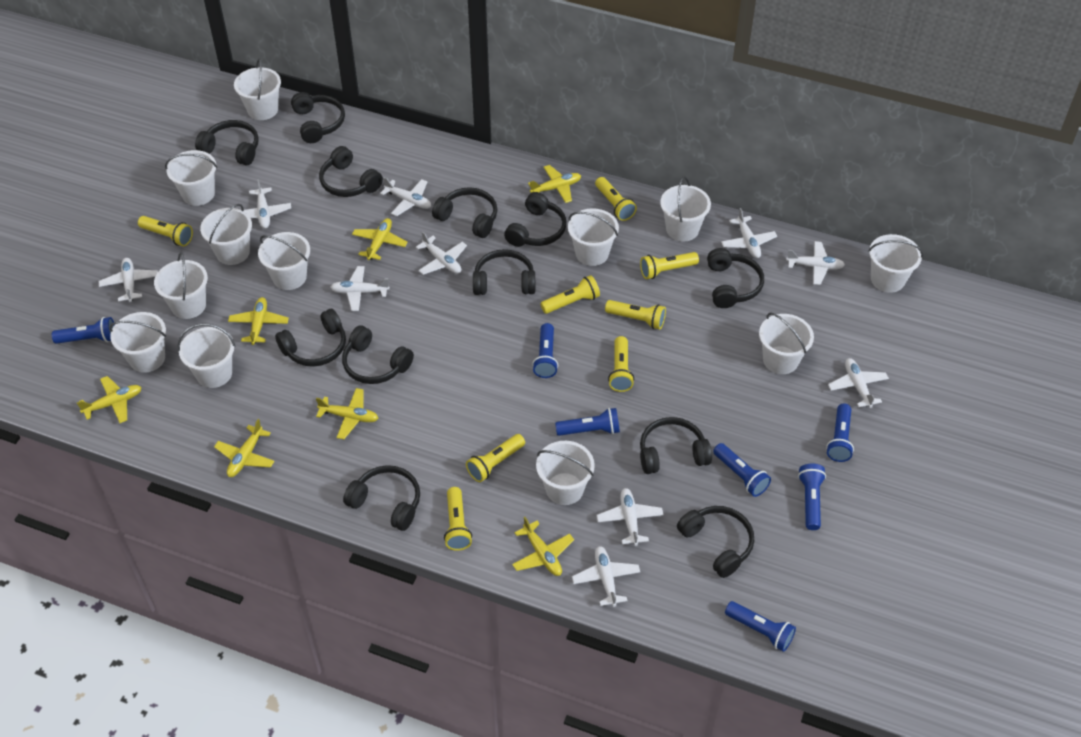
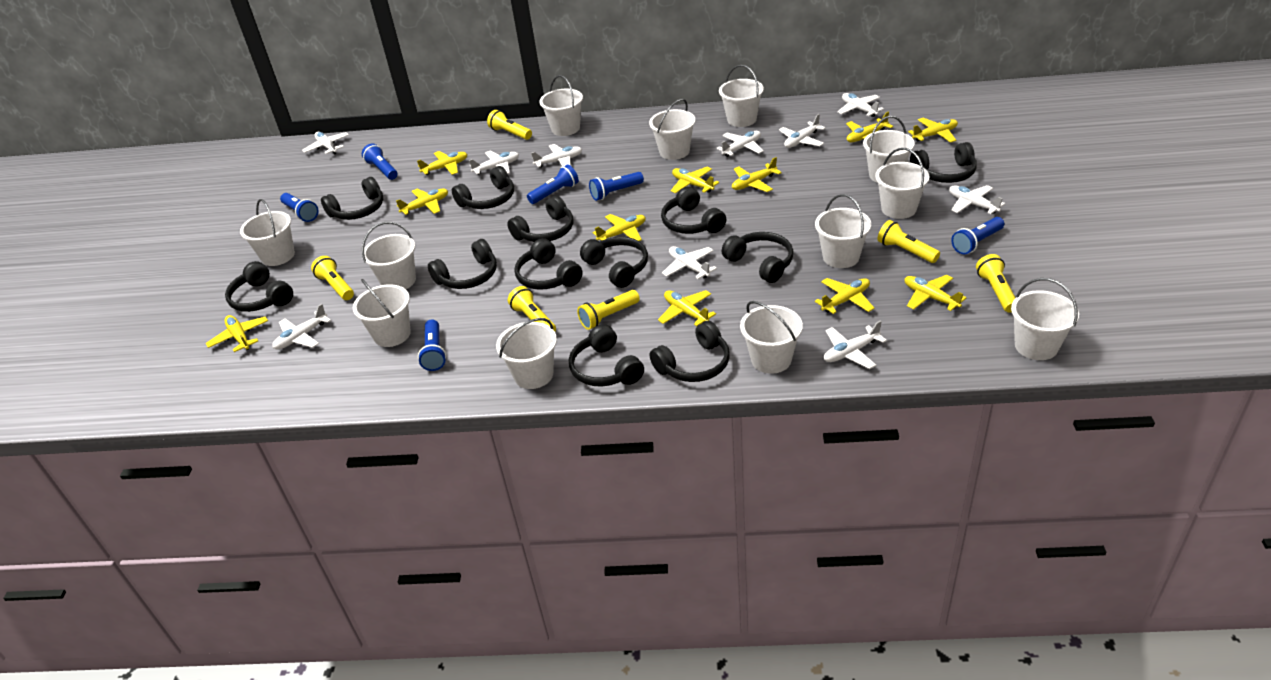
blue flashlight: 7 -> 6
yellow flashlight: 8 -> 6
yellow plane: 7 -> 11

